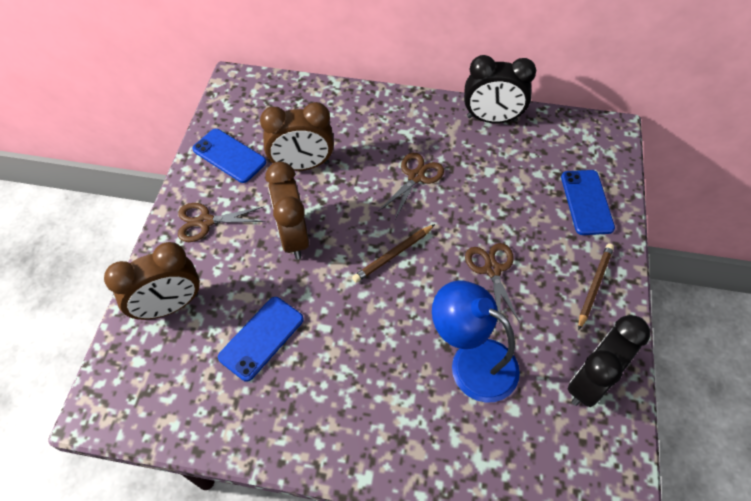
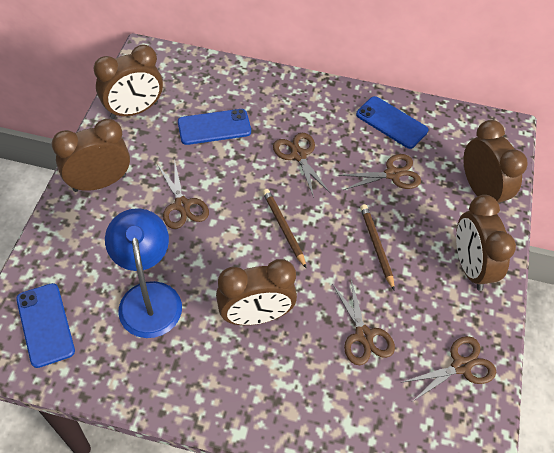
black clock: 2 -> 0
brown clock: 3 -> 5
brown scissors: 3 -> 5

